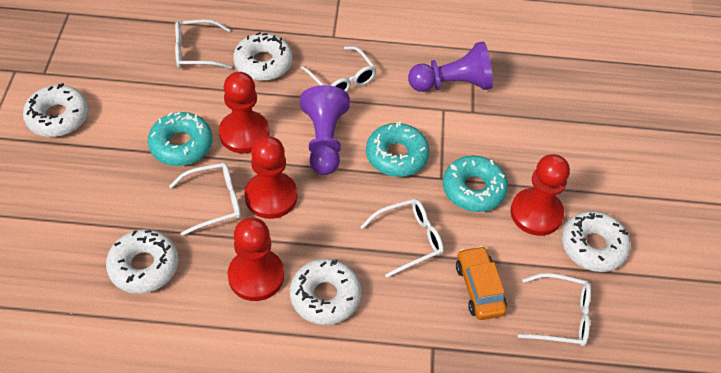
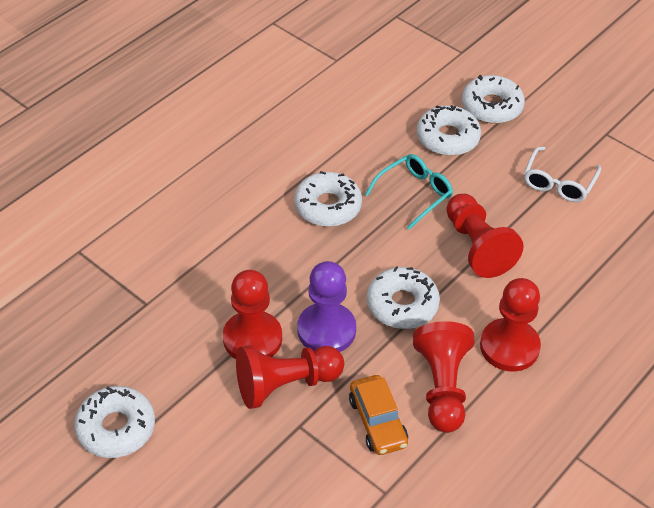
purple pawn: 2 -> 1
red pawn: 4 -> 5
turquoise donut: 3 -> 0
turquoise glasses: 0 -> 1
white glasses: 5 -> 1

